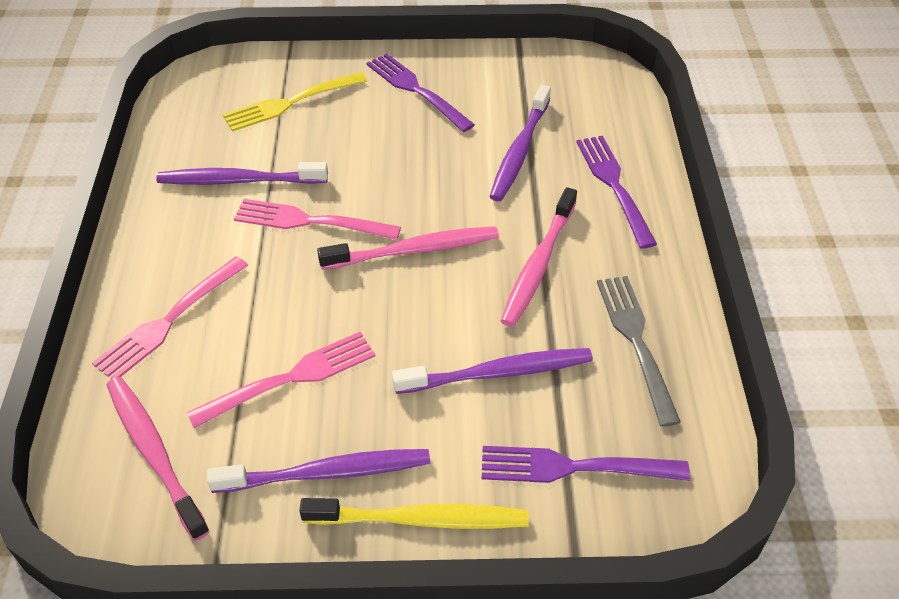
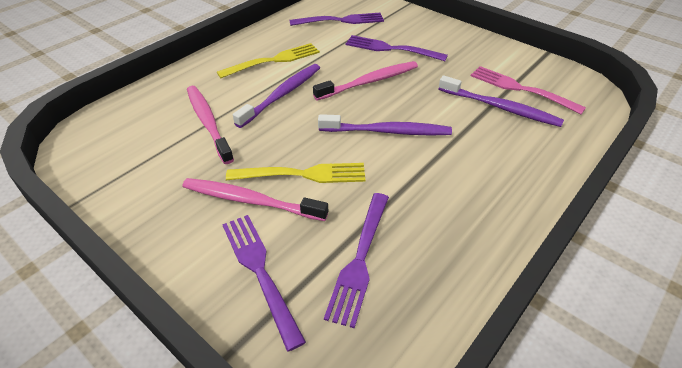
grey fork: 1 -> 0
pink fork: 3 -> 1
purple fork: 3 -> 4
purple toothbrush: 4 -> 3
yellow fork: 1 -> 2
yellow toothbrush: 1 -> 0

